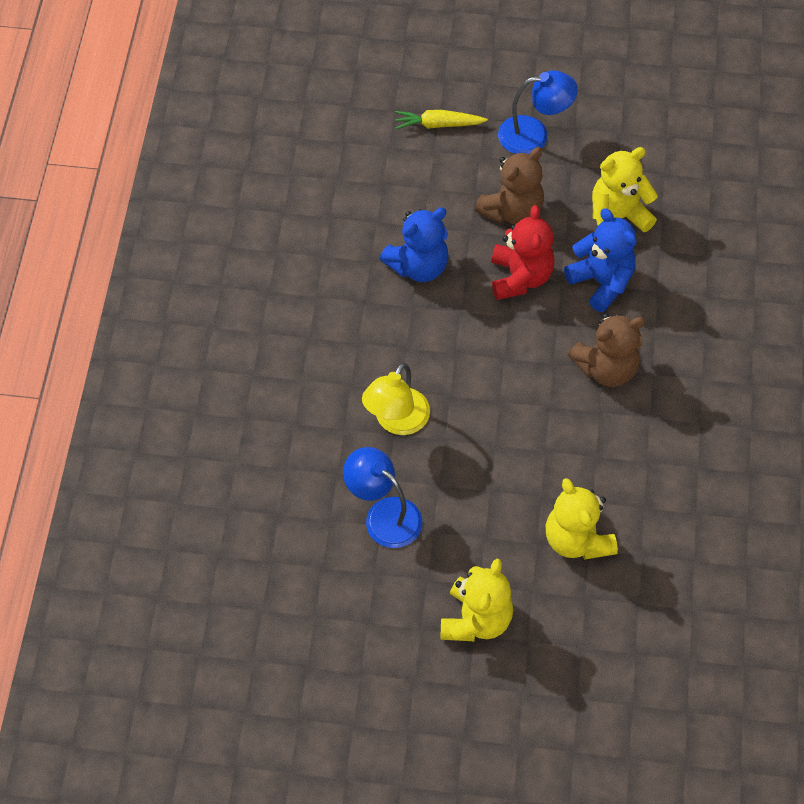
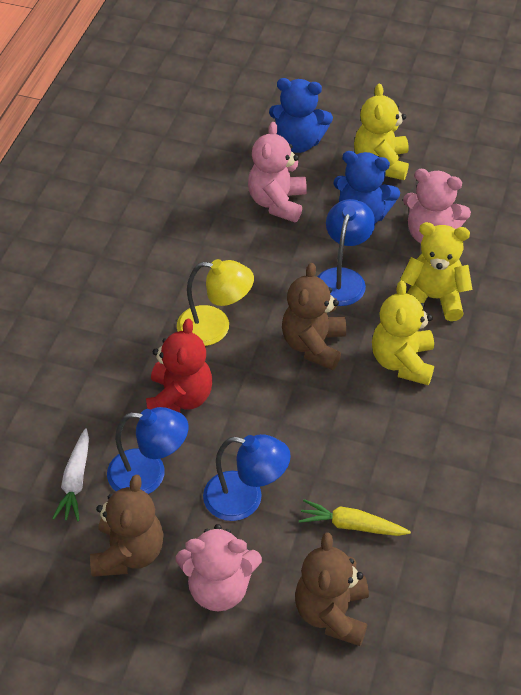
blue lamp: 2 -> 3
brown teddy bear: 2 -> 3
pink teddy bear: 0 -> 3
white carrot: 0 -> 1

